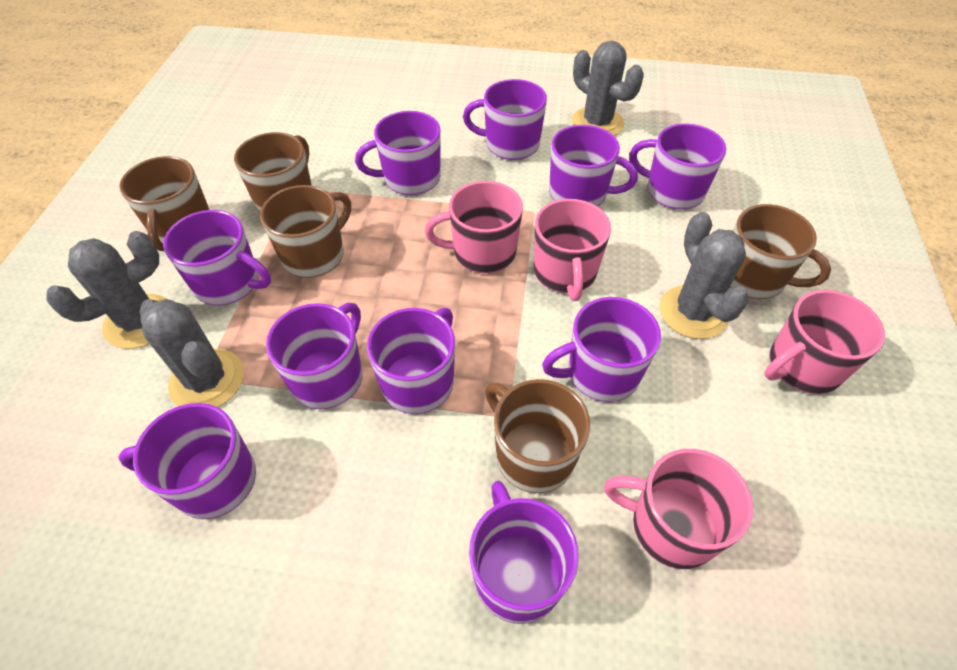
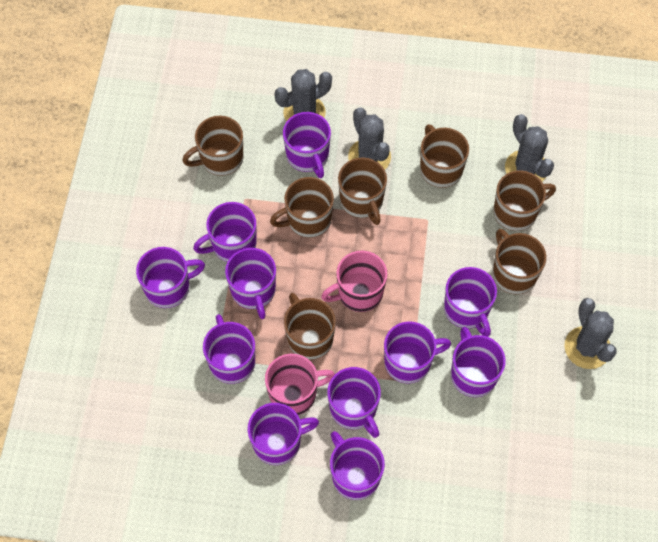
brown mug: 5 -> 7
pink mug: 4 -> 2
purple mug: 10 -> 11

